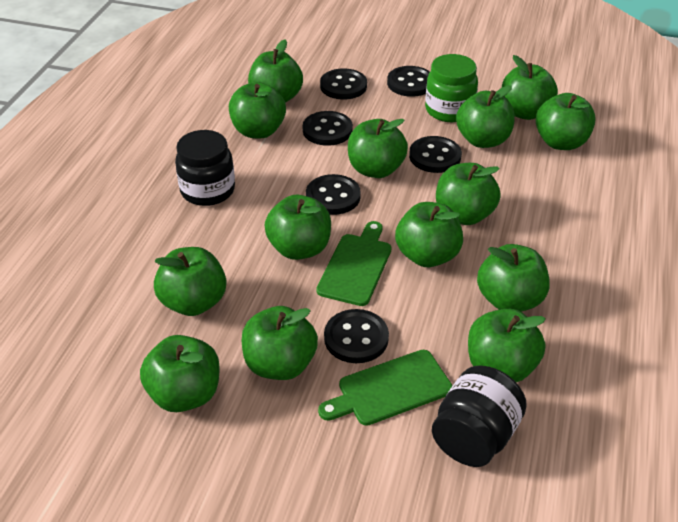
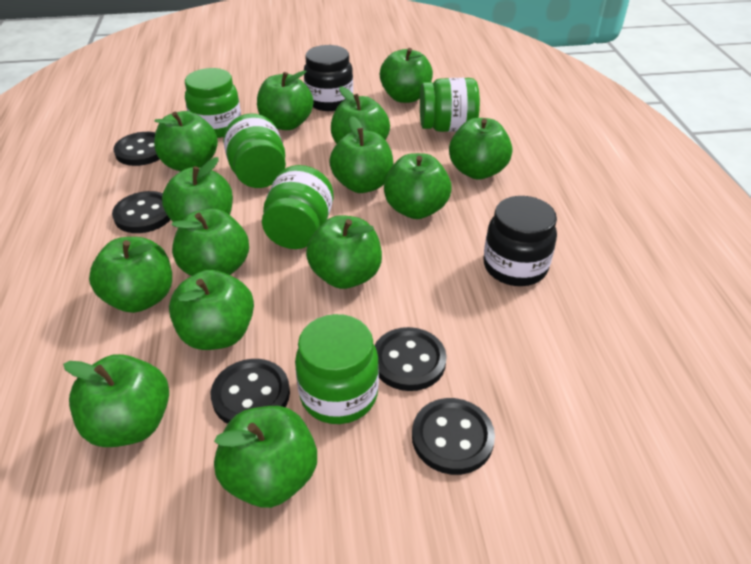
black button: 6 -> 5
green cutting board: 2 -> 0
green jar: 1 -> 5

